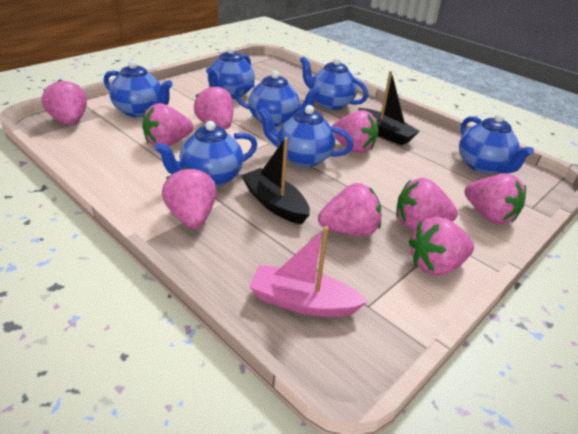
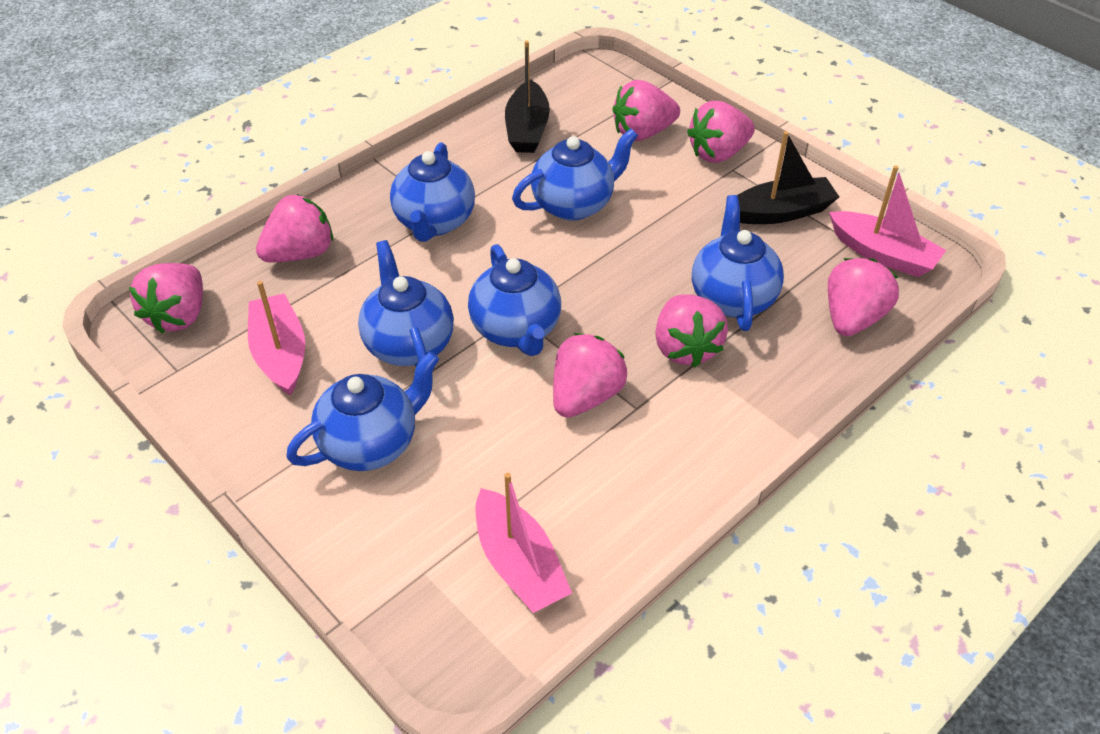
blue teapot: 7 -> 6
pink boat: 1 -> 3
pink strawberry: 9 -> 7

